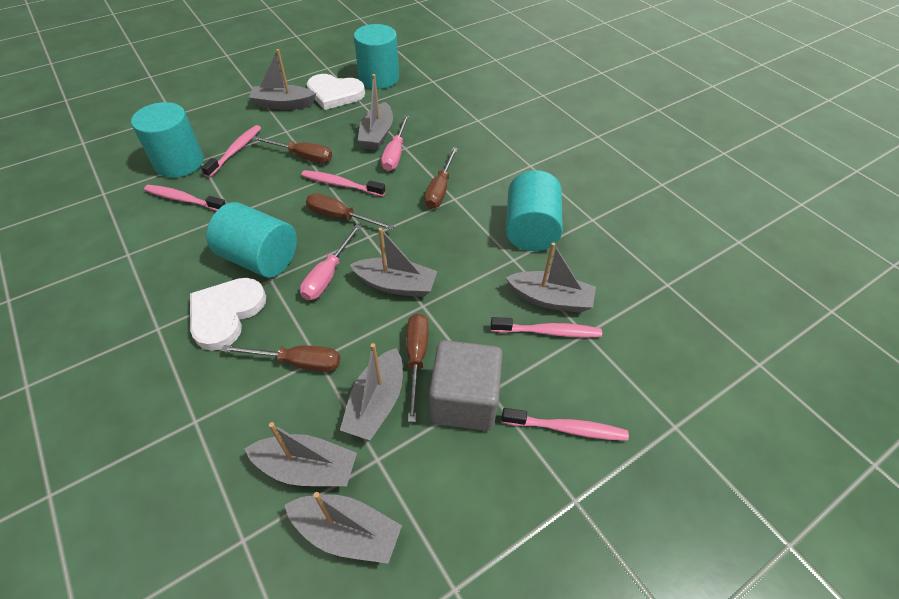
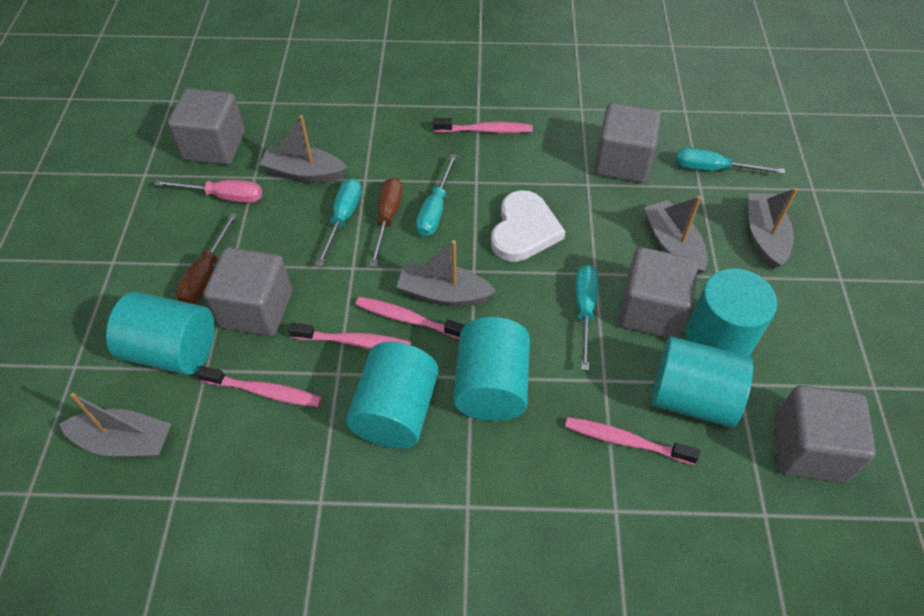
brown screwdriver: 5 -> 2
grey boat: 7 -> 5
grey cube: 1 -> 5
pink screwdriver: 2 -> 1
turquoise cylinder: 4 -> 5
turquoise screwdriver: 0 -> 4
white heart: 2 -> 1

